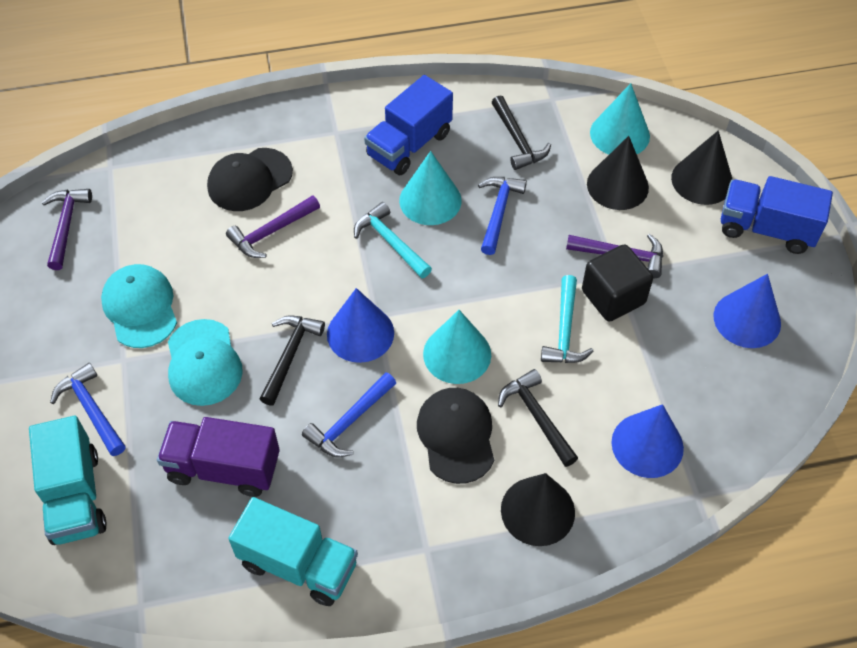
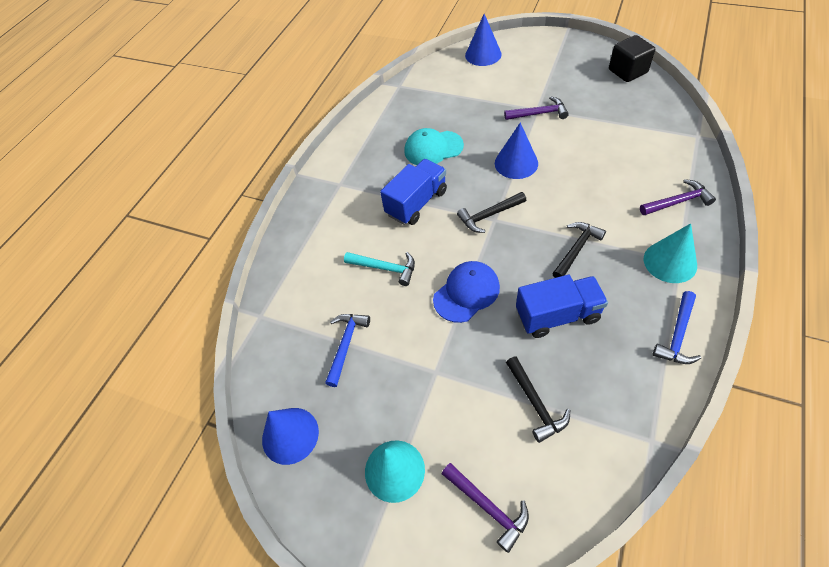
black cap: 2 -> 0
black cone: 3 -> 0
blue cap: 0 -> 1
blue hammer: 3 -> 2
purple truck: 1 -> 0
turquoise cap: 2 -> 1
turquoise cone: 3 -> 2
turquoise hammer: 2 -> 1
turquoise truck: 2 -> 0

